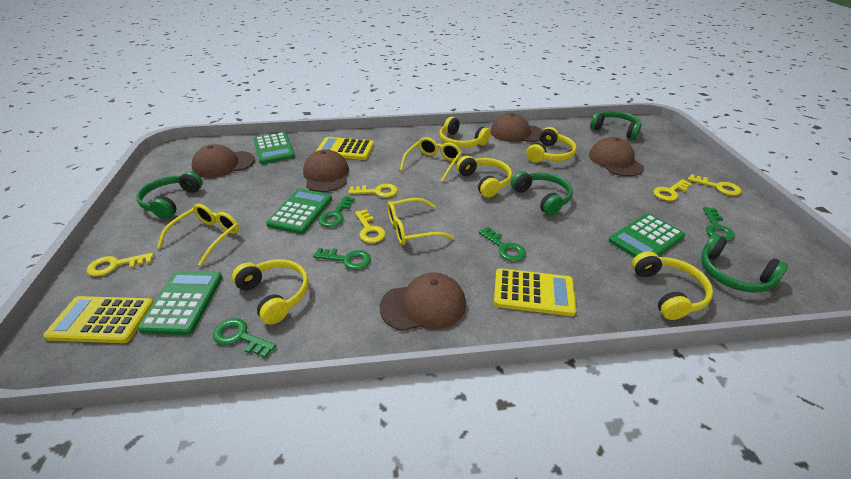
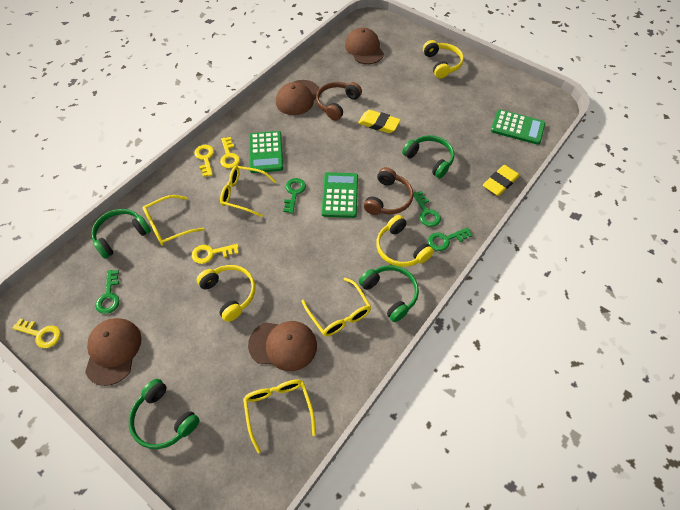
brown cap: 5 -> 4
brown headphones: 0 -> 2
green calculator: 4 -> 3
green key: 5 -> 4
yellow calculator: 3 -> 0
yellow eraser: 0 -> 2
yellow glasses: 3 -> 4
yellow headphones: 5 -> 3
yellow key: 5 -> 4

